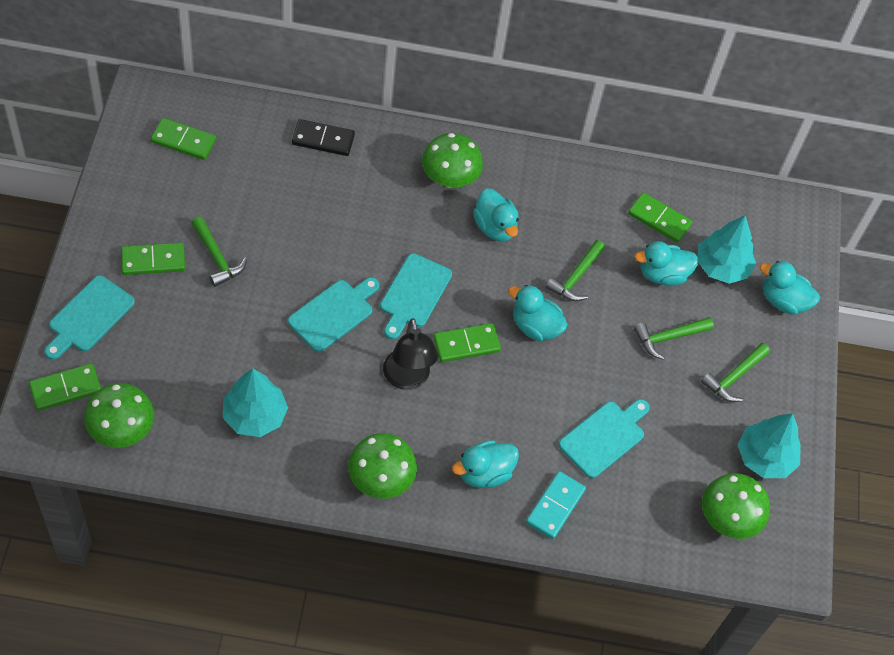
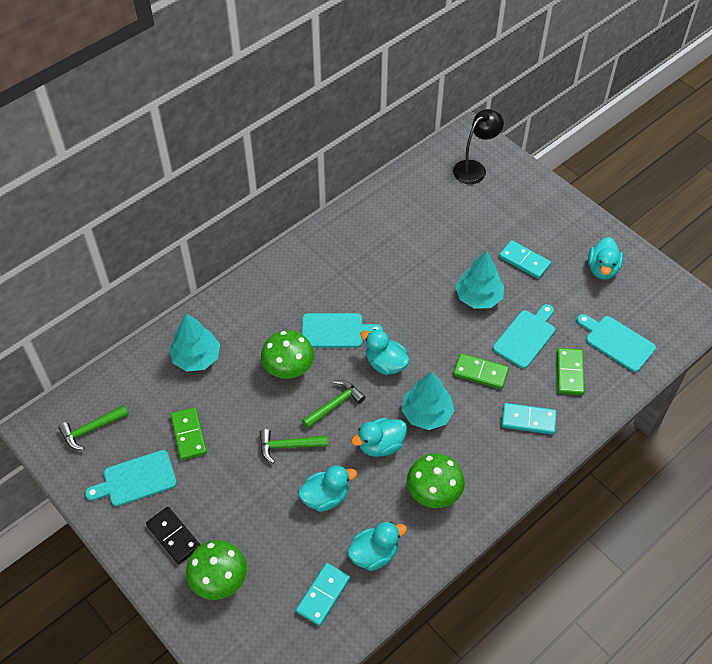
green domino: 5 -> 3
green hammer: 4 -> 3
green mushroom: 4 -> 3
turquoise domino: 1 -> 3

